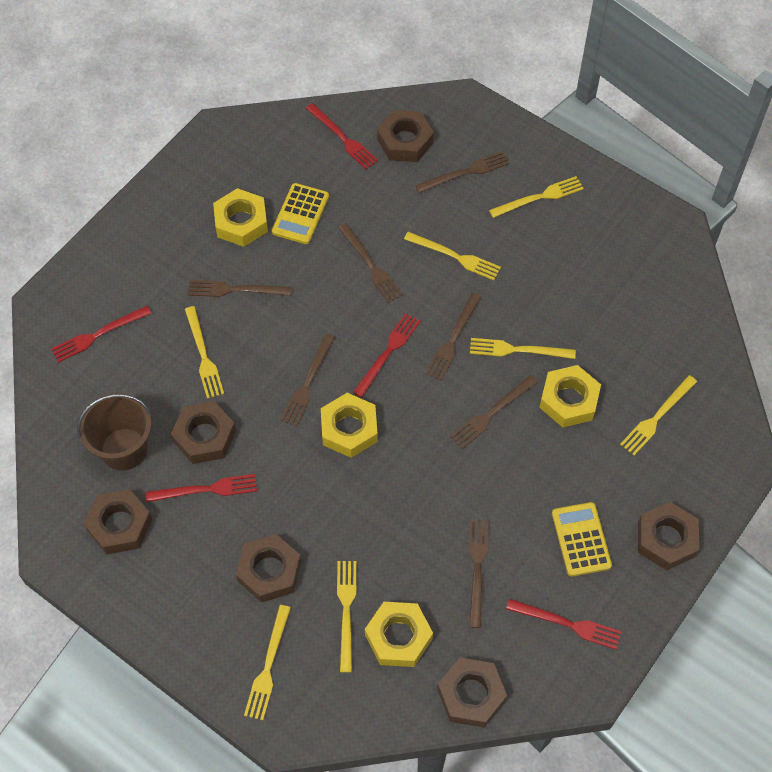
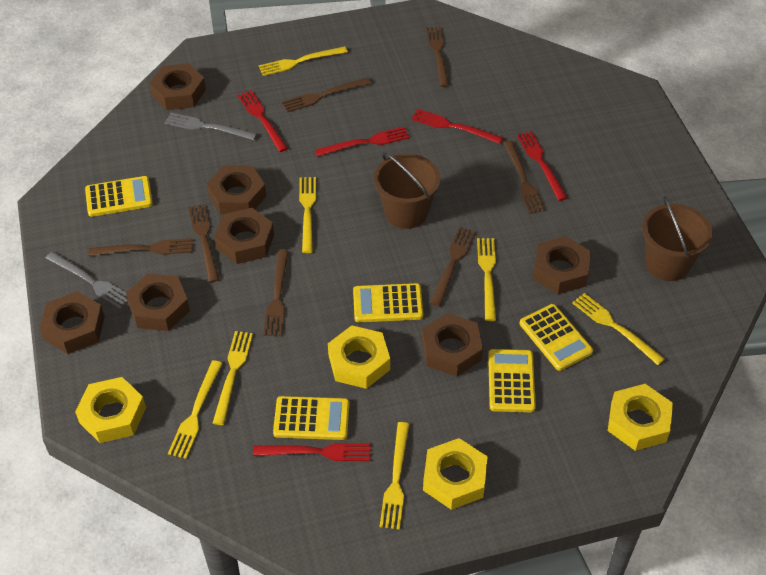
brown bucket: 1 -> 2
brown nut: 6 -> 7
grey fork: 0 -> 2
yellow calculator: 2 -> 5

